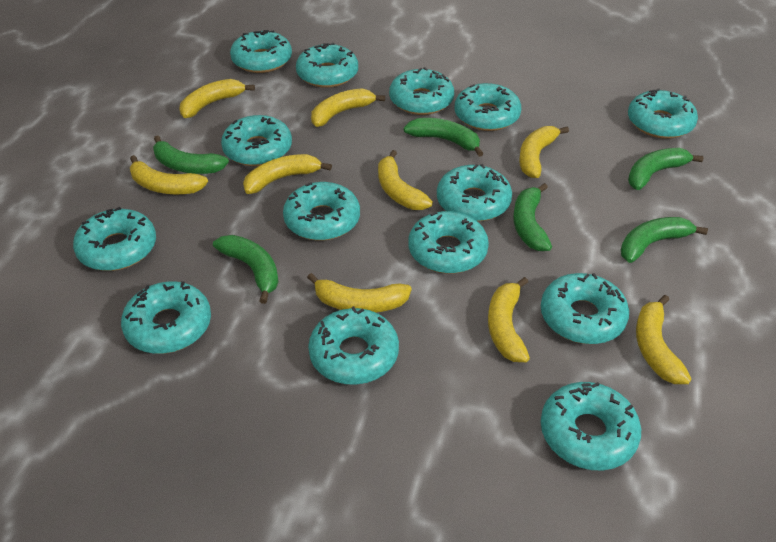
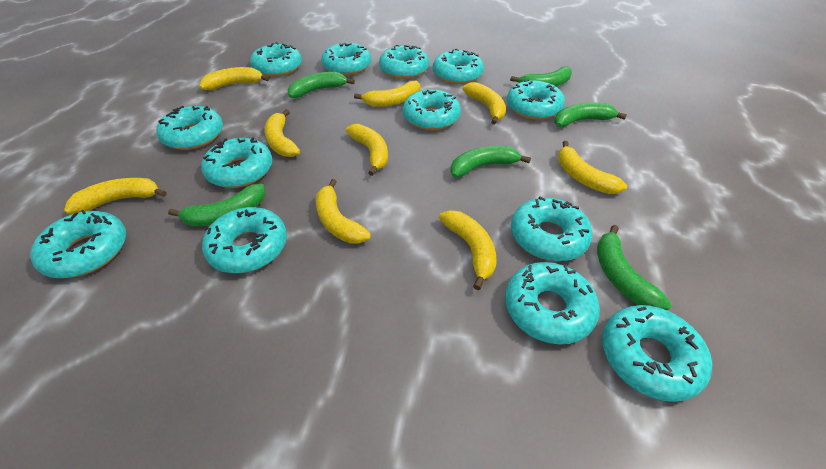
turquoise donut: 14 -> 13

